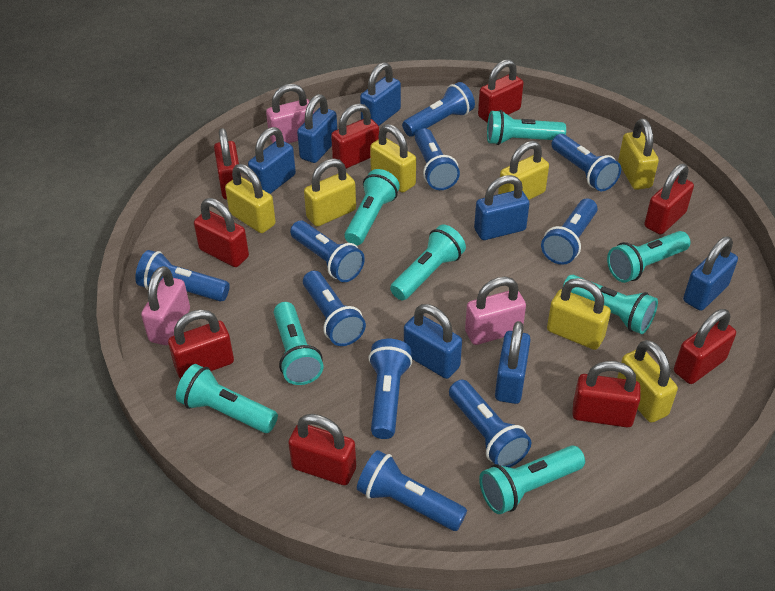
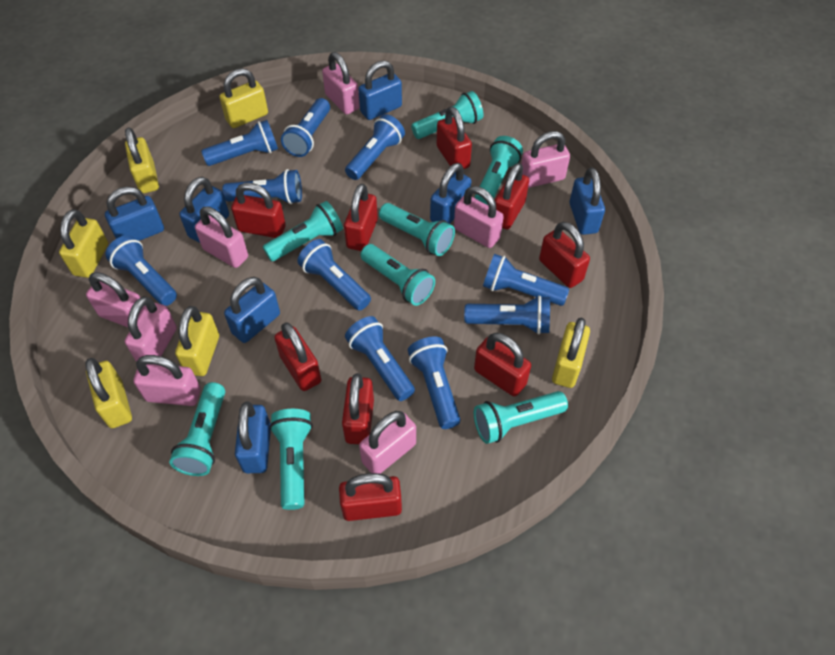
pink padlock: 3 -> 8
yellow padlock: 7 -> 6

